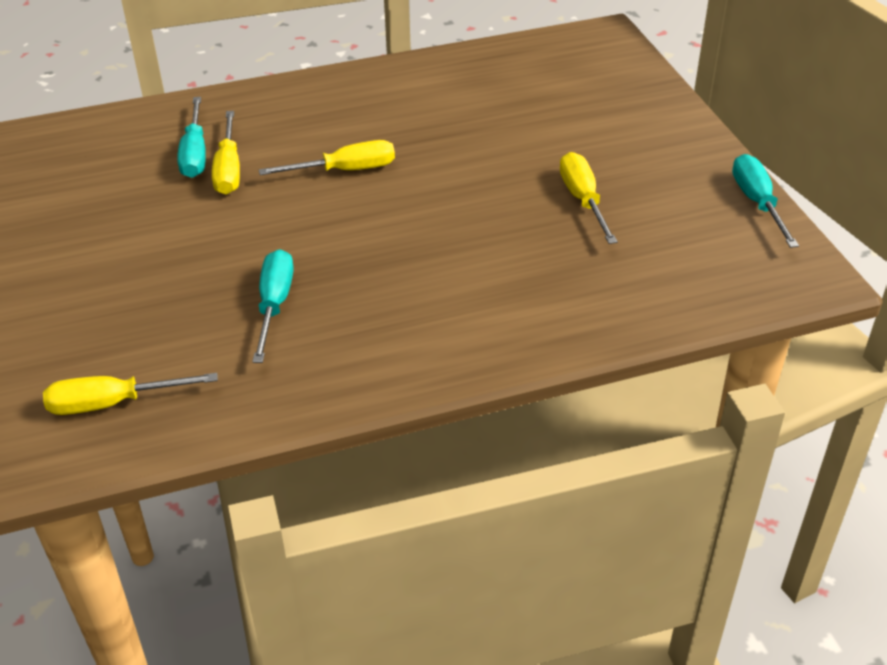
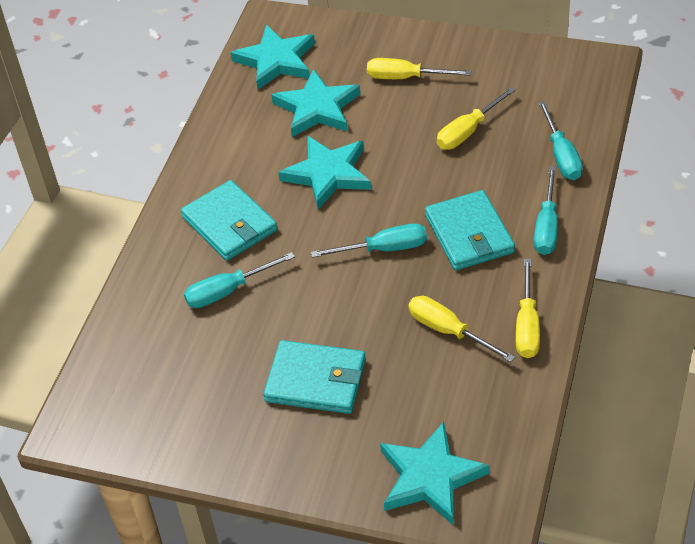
turquoise screwdriver: 3 -> 4
turquoise star: 0 -> 4
turquoise wallet: 0 -> 3

